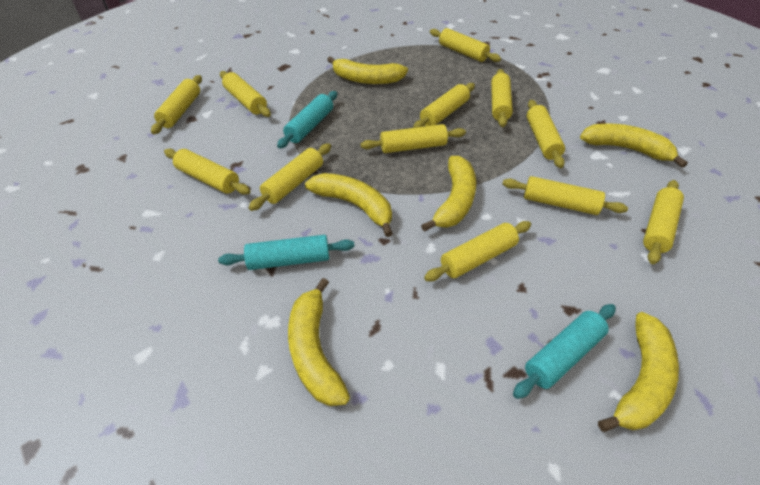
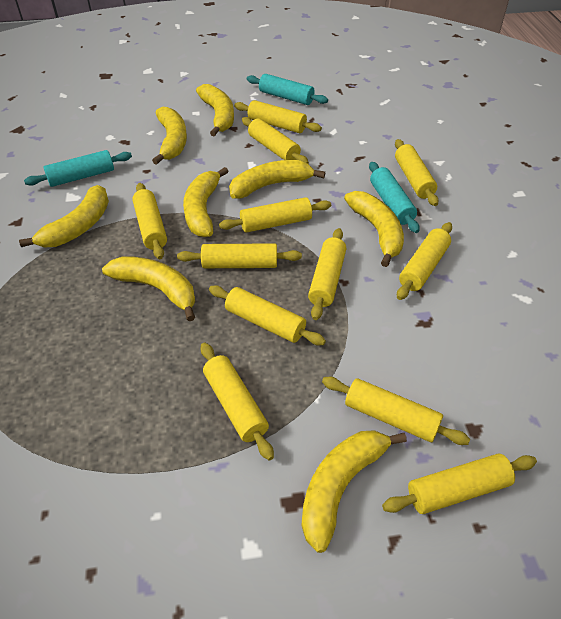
yellow banana: 6 -> 8

